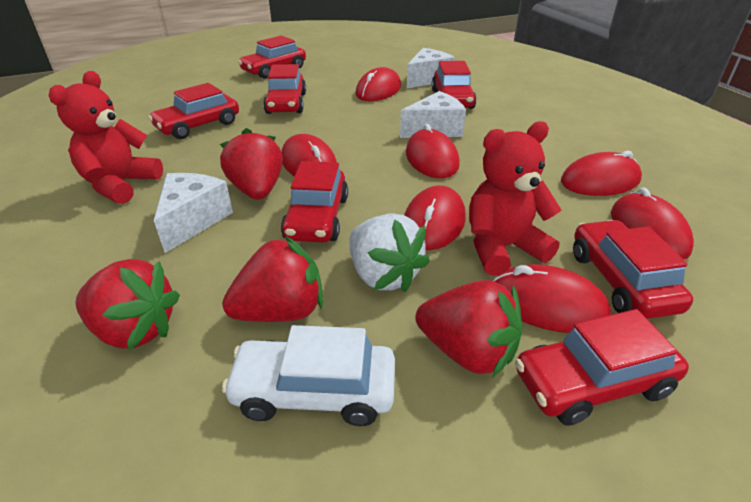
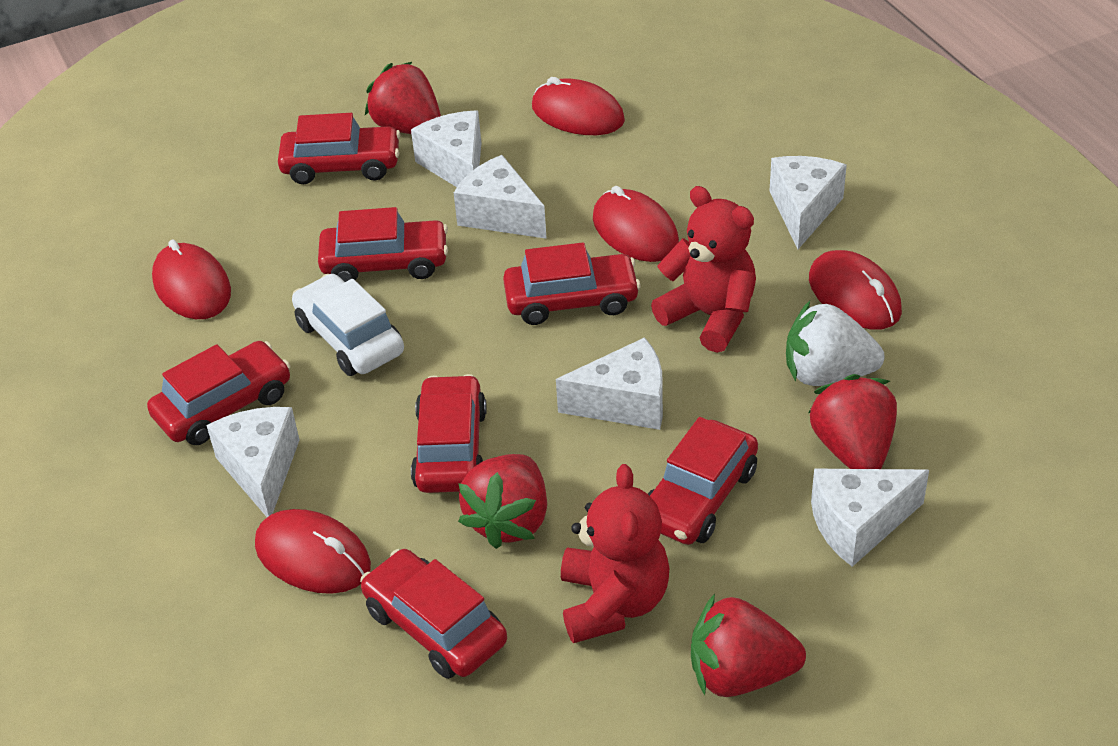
red mouse: 7 -> 5
white cheese: 3 -> 6

